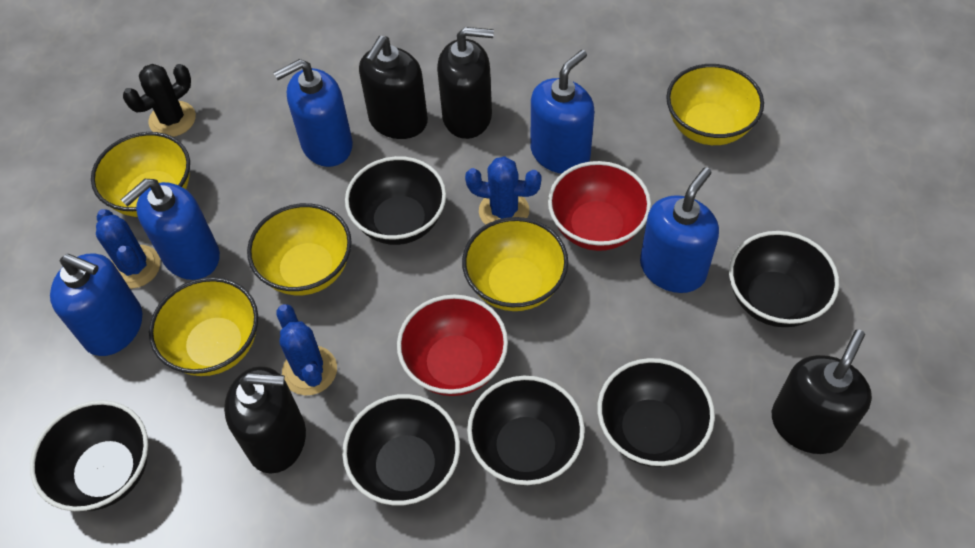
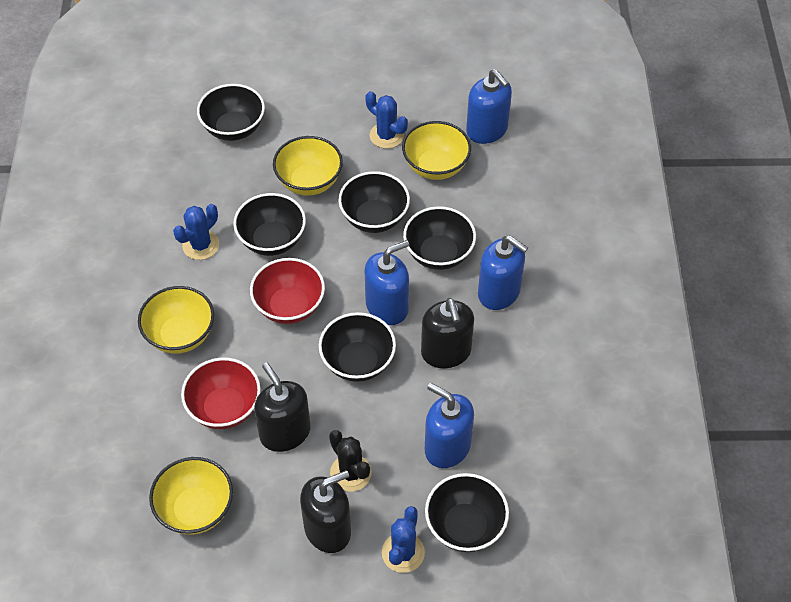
black soap dispenser: 4 -> 3
blue soap dispenser: 5 -> 4
yellow bowl: 5 -> 4

